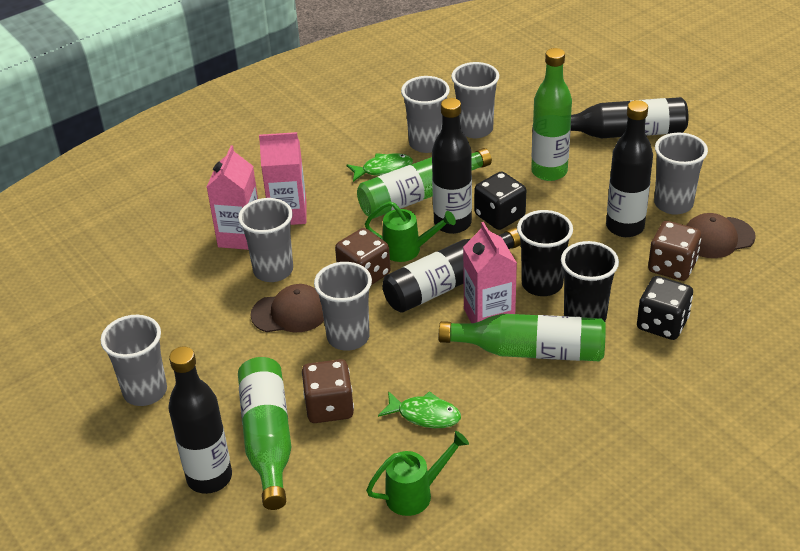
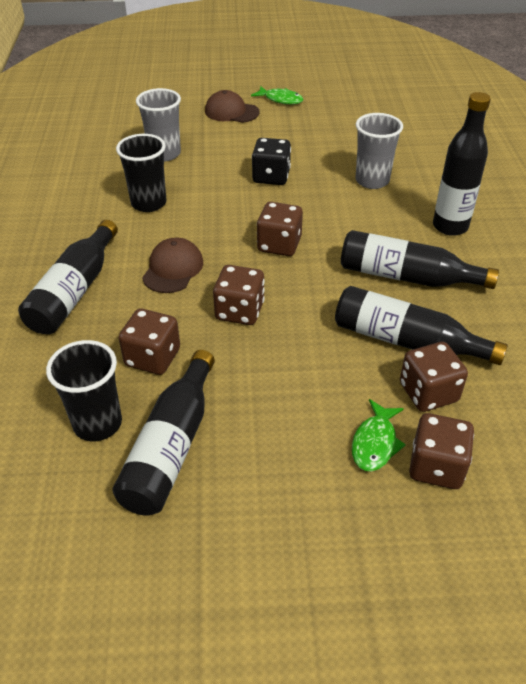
black dice: 2 -> 1
brown dice: 3 -> 5
green bottle: 4 -> 0
green watering can: 2 -> 0
grey cup: 6 -> 2
pink carton: 3 -> 0

